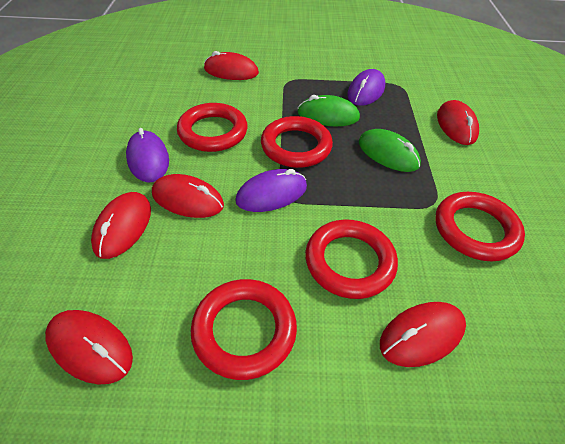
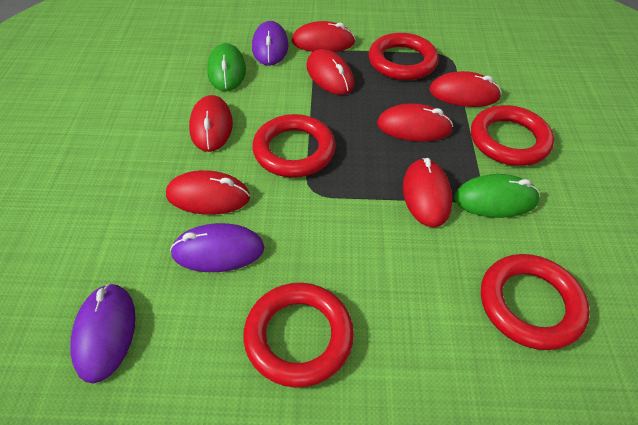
red mouse: 6 -> 7

